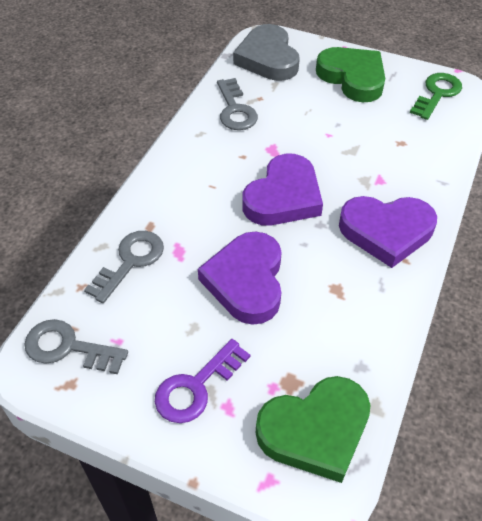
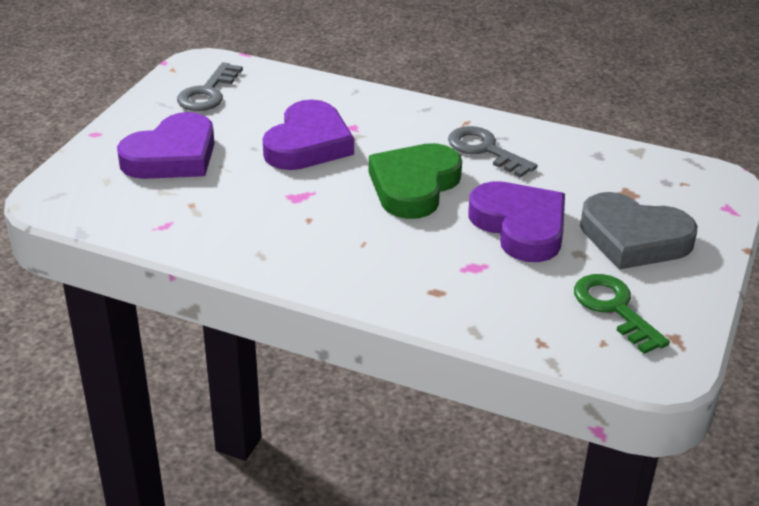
green heart: 2 -> 1
grey key: 3 -> 2
purple key: 1 -> 0

